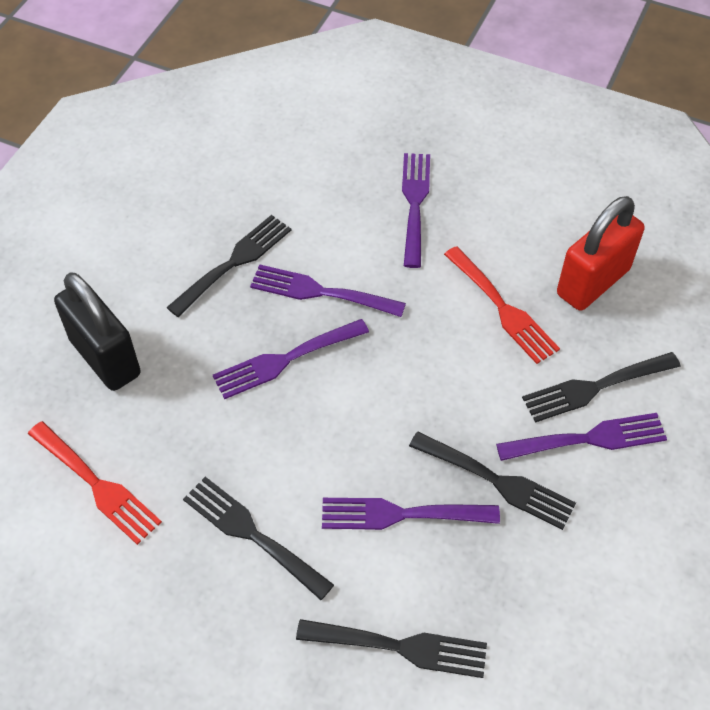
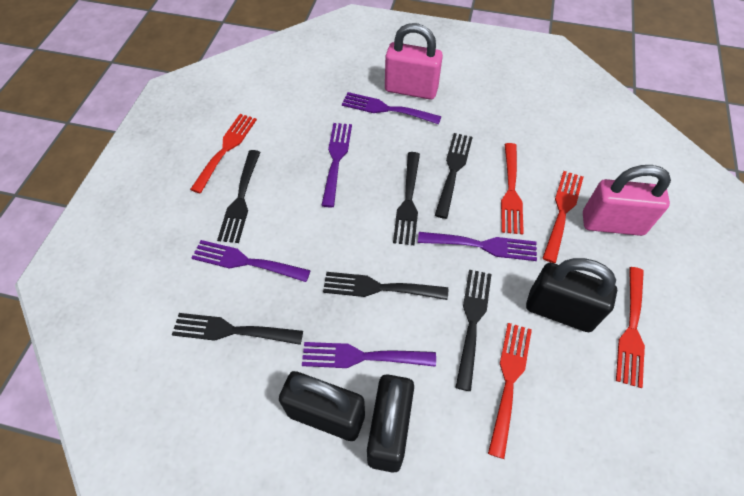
black fork: 5 -> 6
black padlock: 1 -> 3
pink padlock: 0 -> 2
red fork: 2 -> 5
red padlock: 1 -> 0

